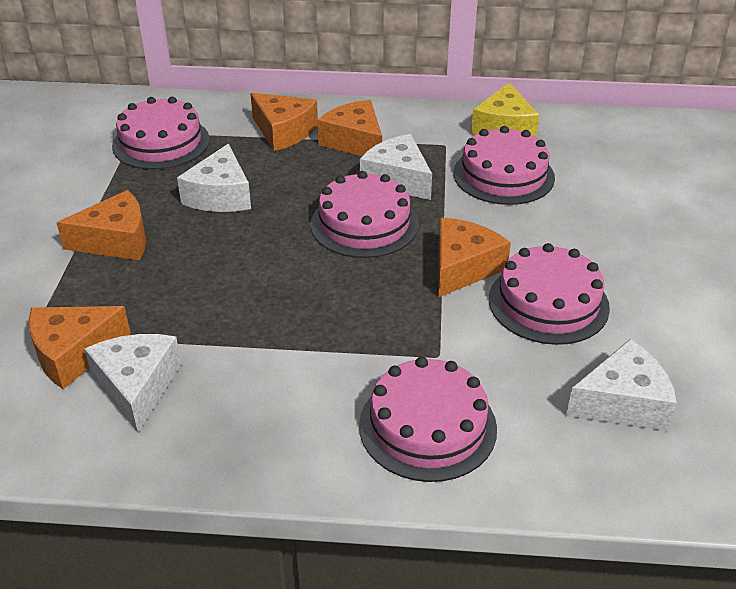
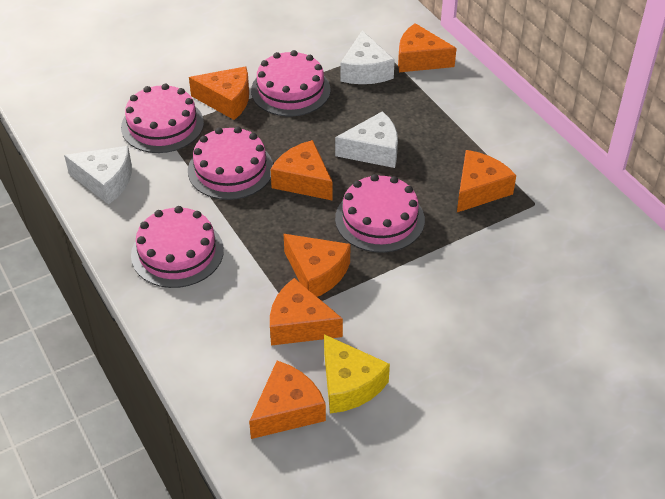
orange cheese: 5 -> 7
white cheese: 4 -> 3

